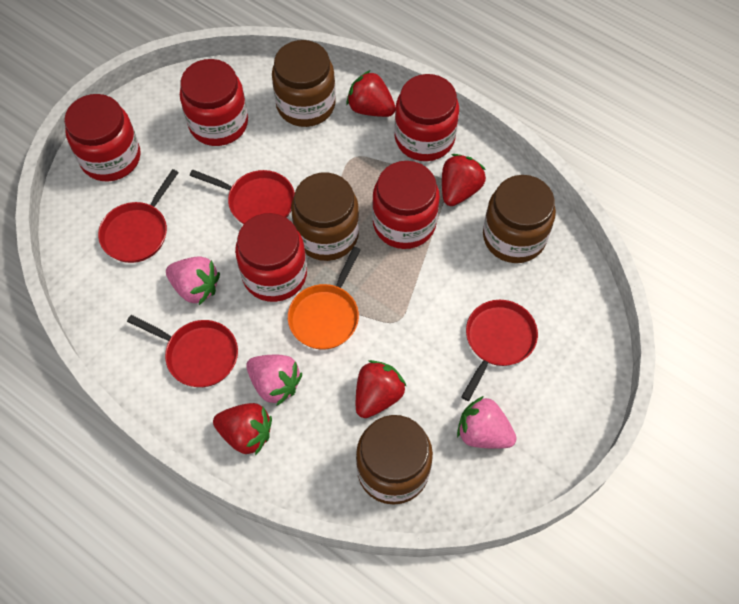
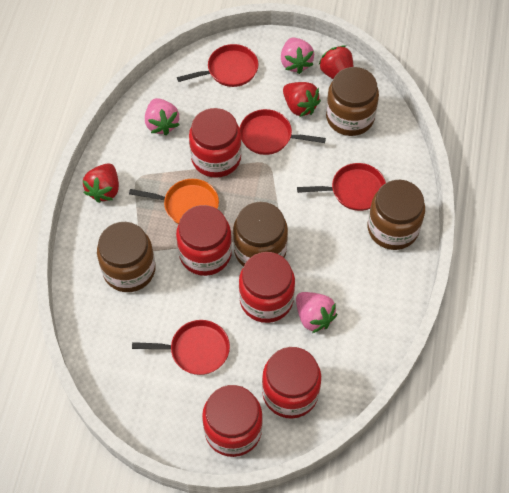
red strawberry: 4 -> 3

